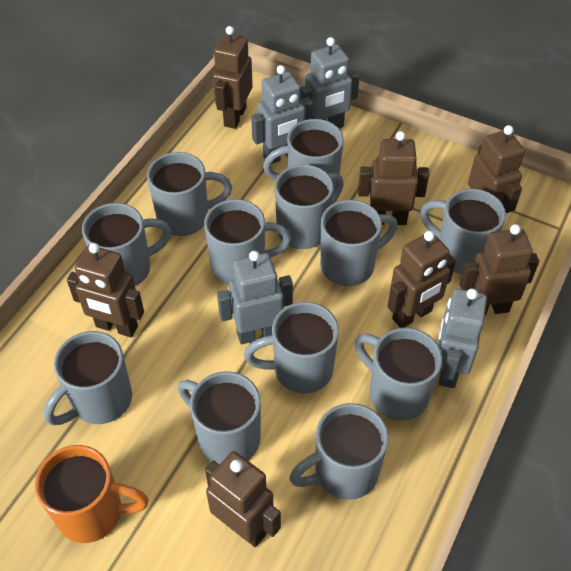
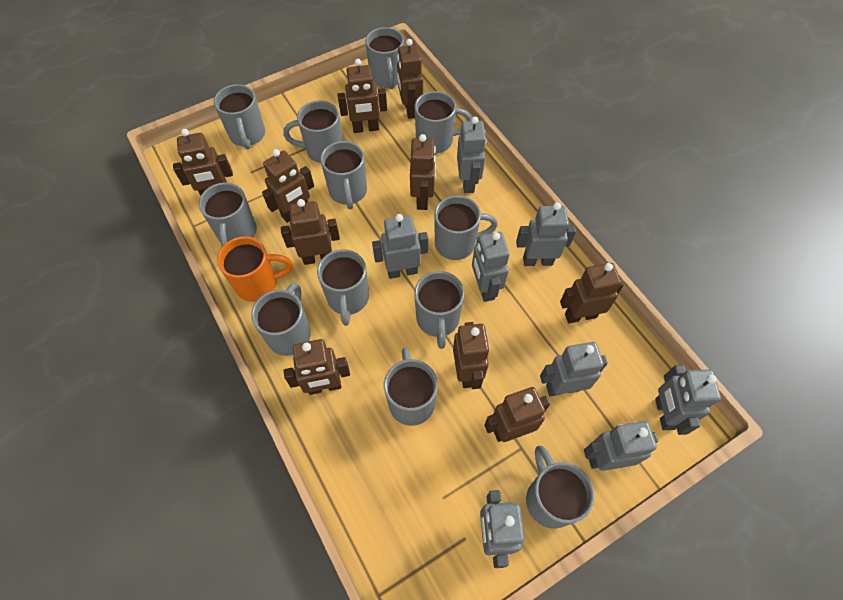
brown robot: 7 -> 10
grey robot: 4 -> 8

